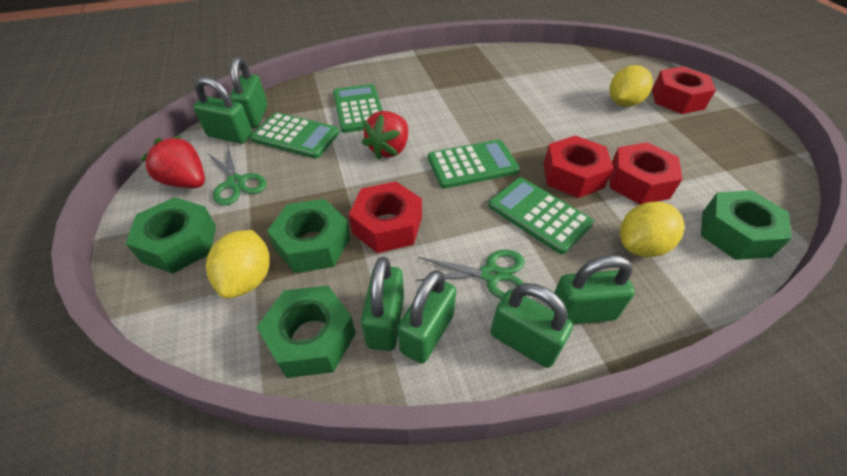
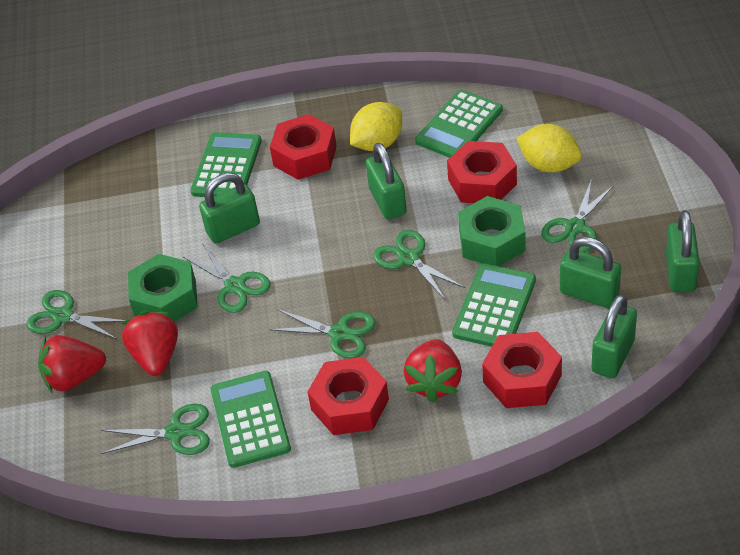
green nut: 4 -> 2
green padlock: 6 -> 5
green scissors: 2 -> 6
red strawberry: 2 -> 3
yellow lemon: 3 -> 2

